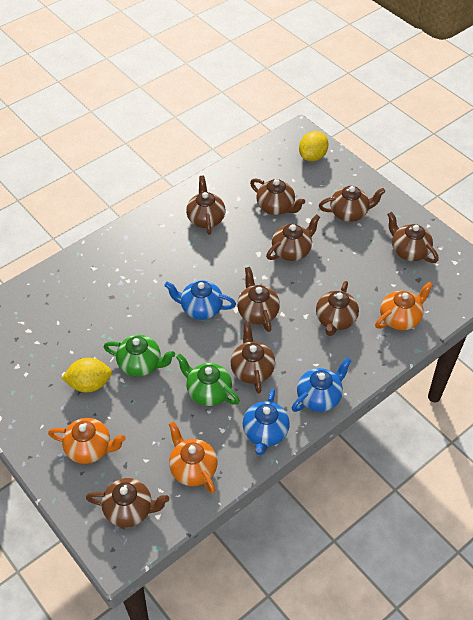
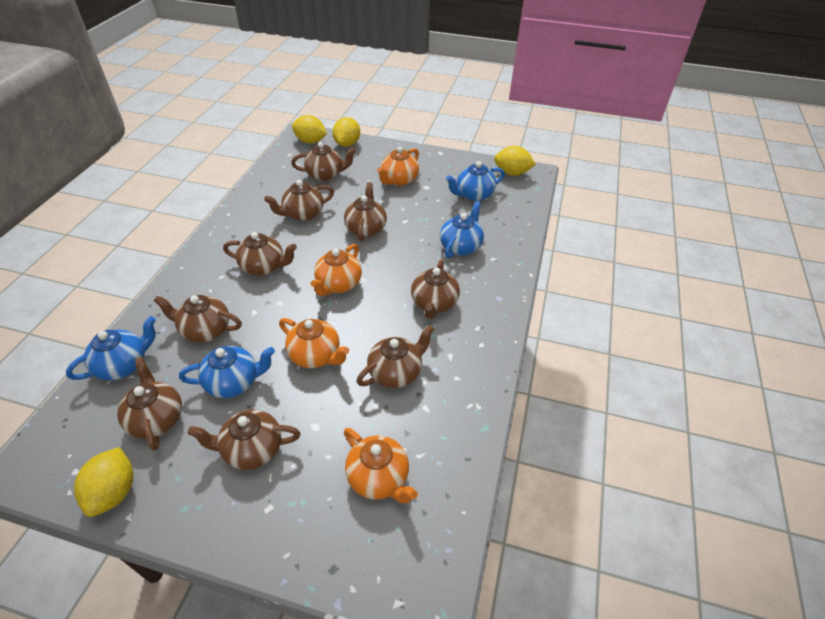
blue teapot: 3 -> 4
green teapot: 2 -> 0
orange teapot: 3 -> 4
yellow lemon: 2 -> 4

